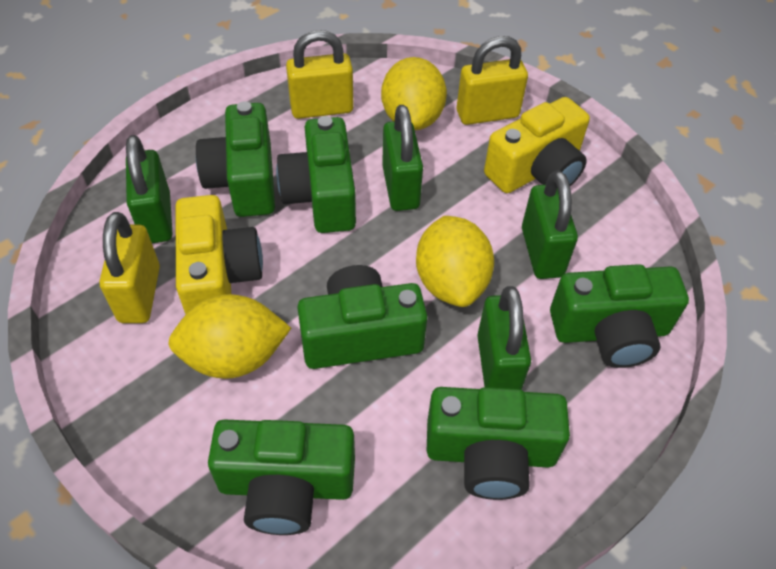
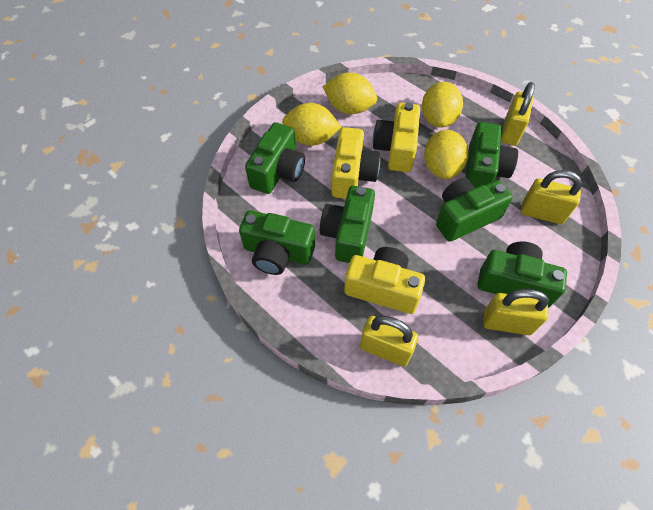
green padlock: 4 -> 0
yellow camera: 2 -> 3
yellow lemon: 3 -> 4
yellow padlock: 3 -> 4

